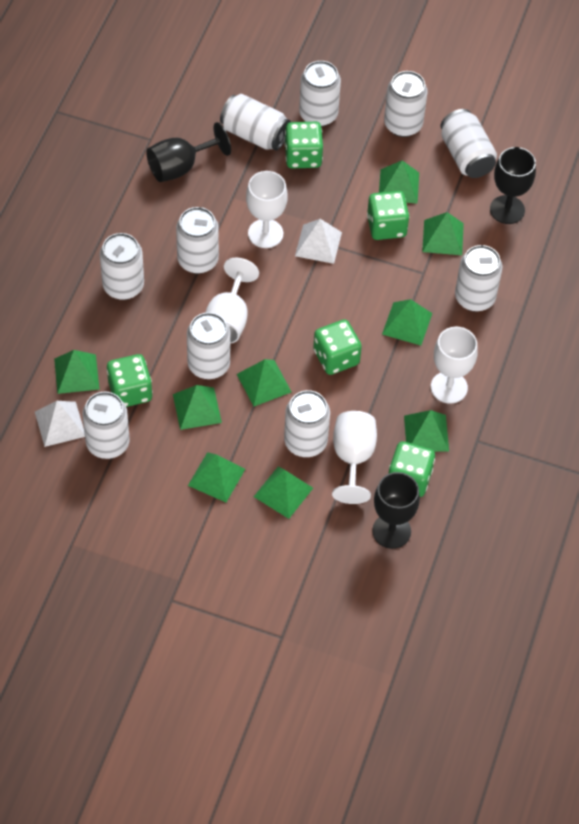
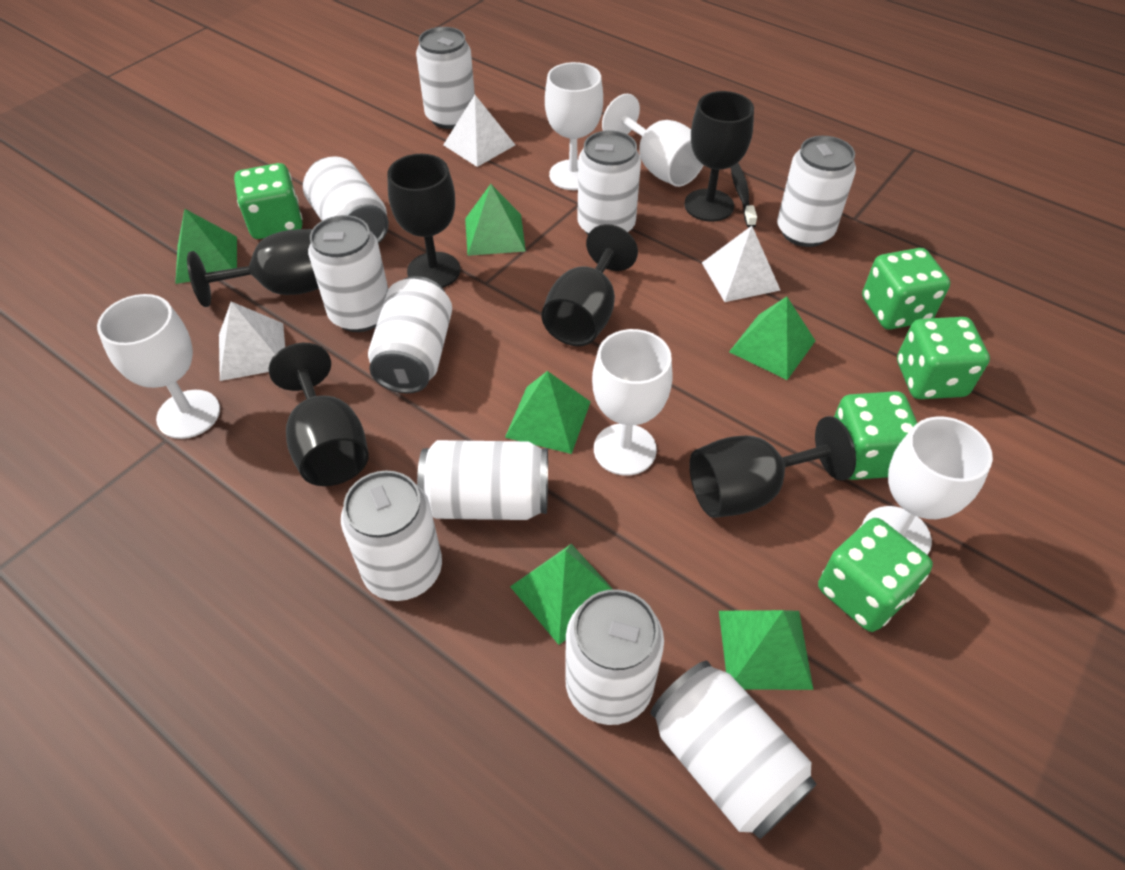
black goblet: 3 -> 6
black toothbrush: 0 -> 1
green pyramid: 9 -> 6
white goblet: 4 -> 5
white pyramid: 2 -> 3

